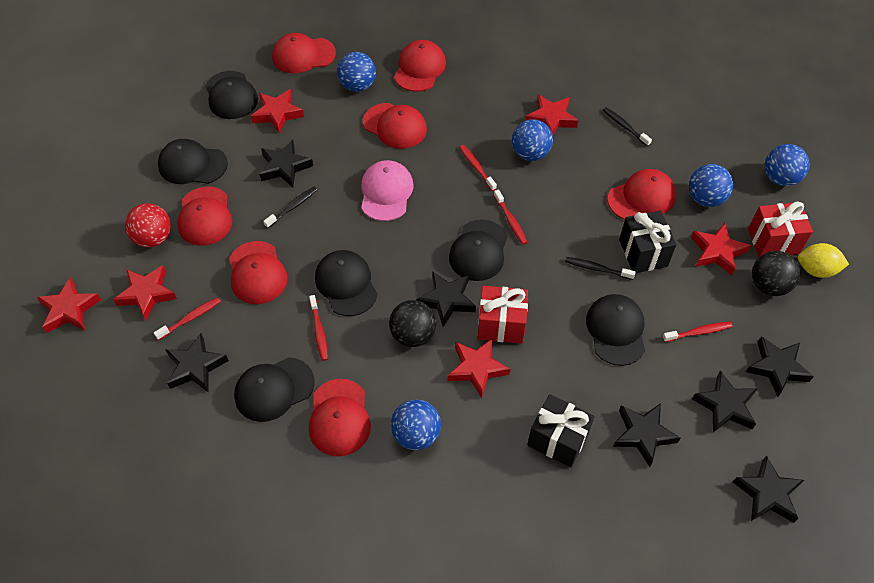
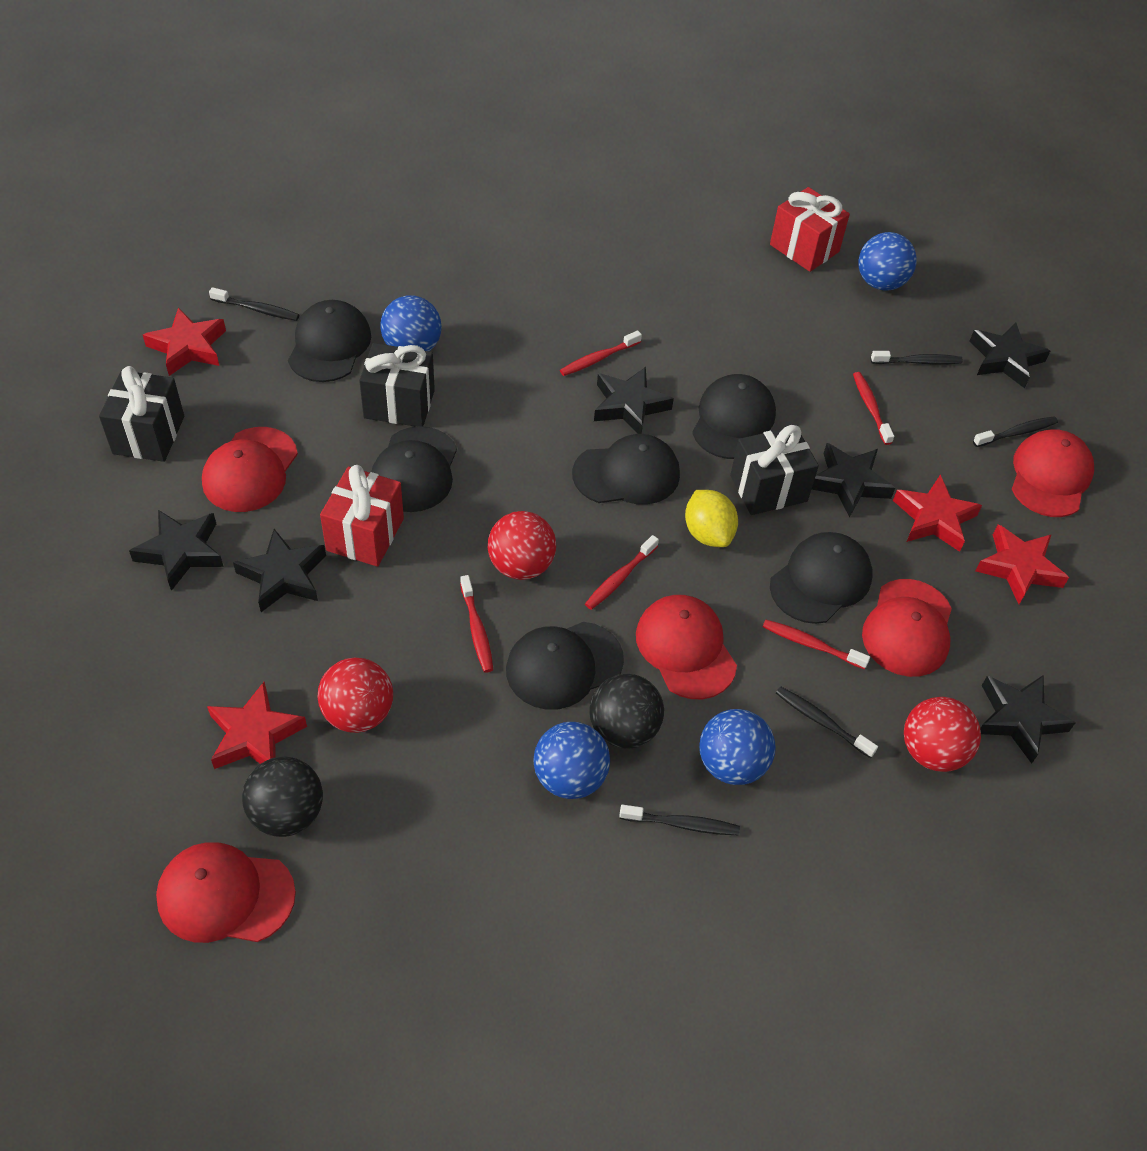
black gift: 2 -> 3
black star: 7 -> 6
black toothbrush: 3 -> 5
blue ball: 5 -> 4
pink cap: 1 -> 0
red ball: 1 -> 3
red cap: 7 -> 5
red star: 6 -> 4

